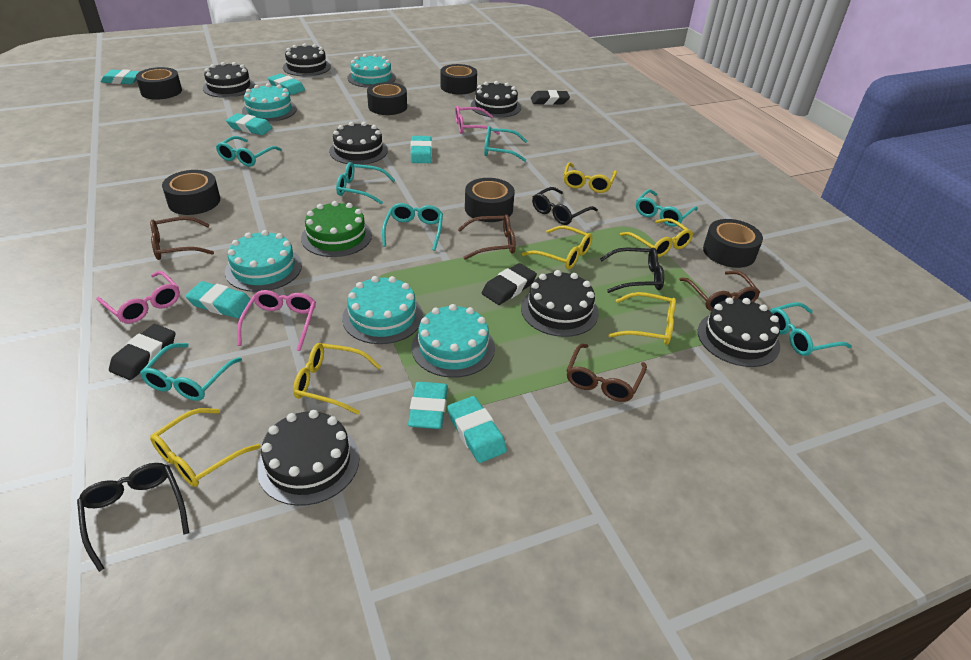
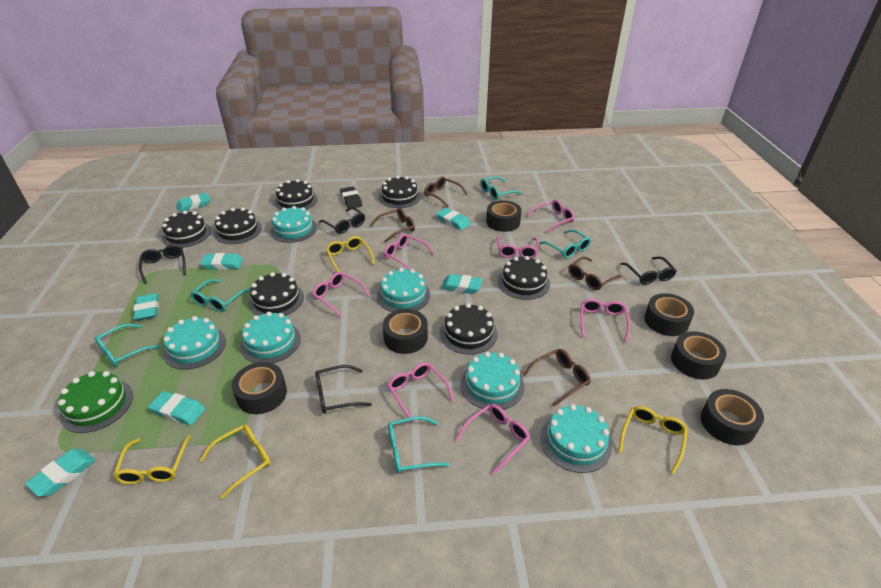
black eraser: 3 -> 1
black glasses: 3 -> 4
pink glasses: 3 -> 7
turquoise cake: 5 -> 6
turquoise glasses: 7 -> 5
yellow glasses: 6 -> 4

